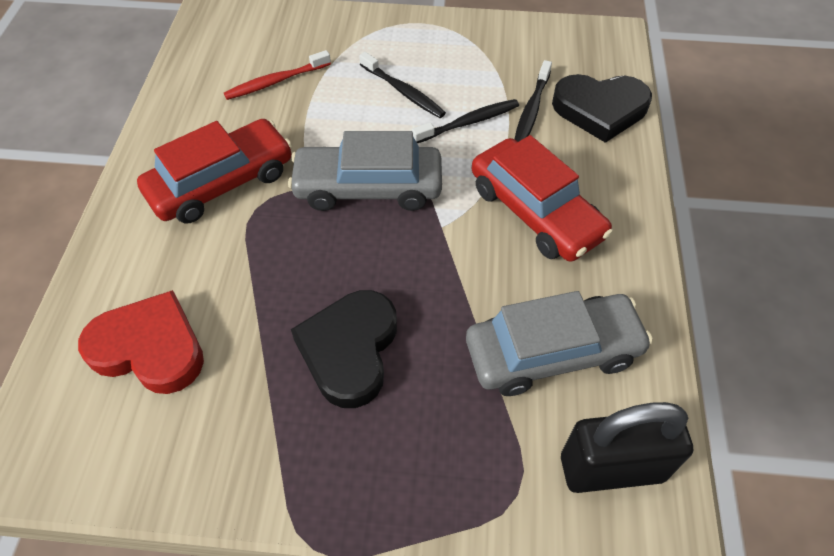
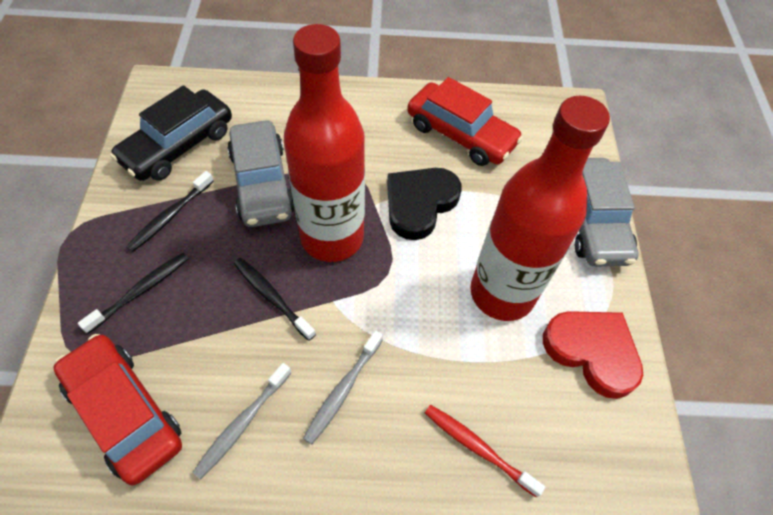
black car: 0 -> 1
black heart: 2 -> 1
black padlock: 1 -> 0
grey toothbrush: 0 -> 2
red bottle: 0 -> 2

